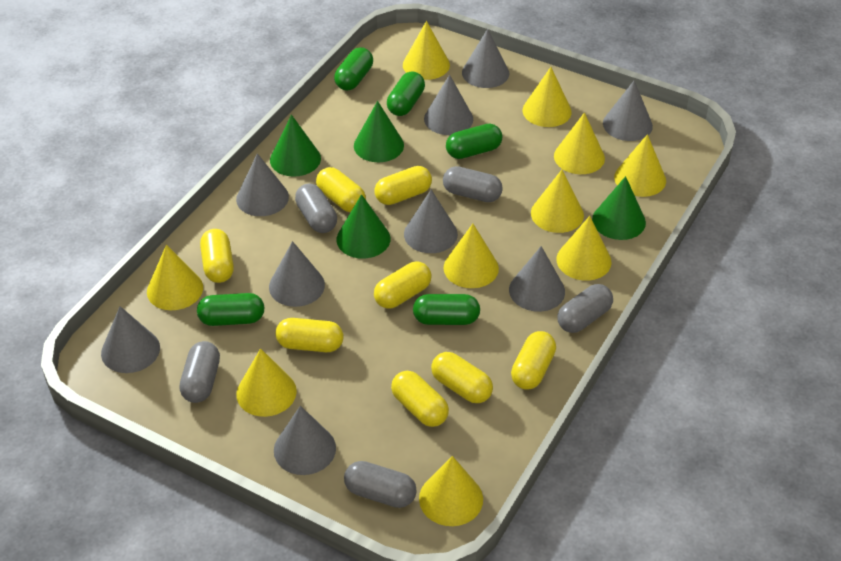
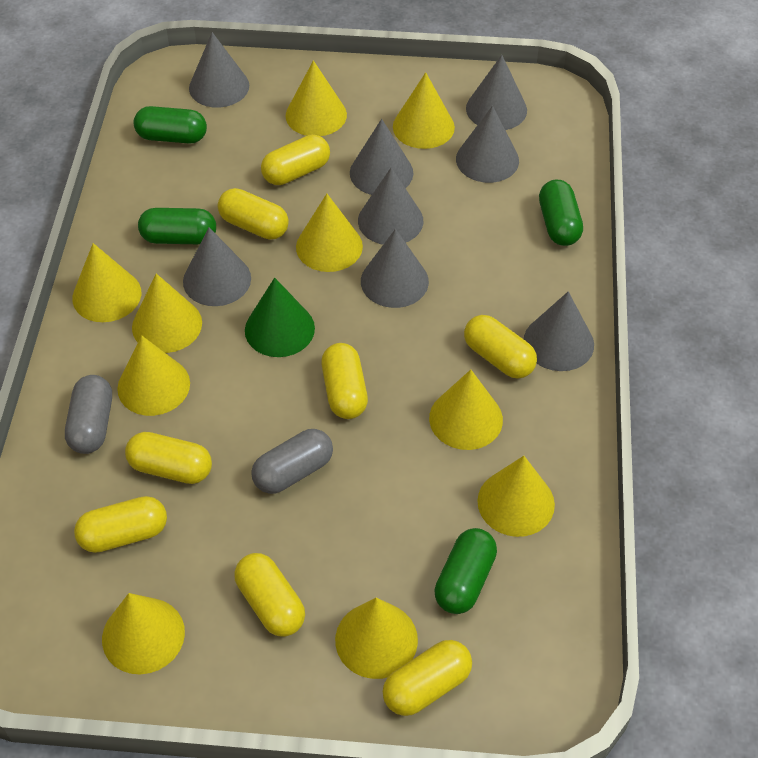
green capsule: 5 -> 4
green cone: 4 -> 1
grey capsule: 5 -> 2
grey cone: 9 -> 8

